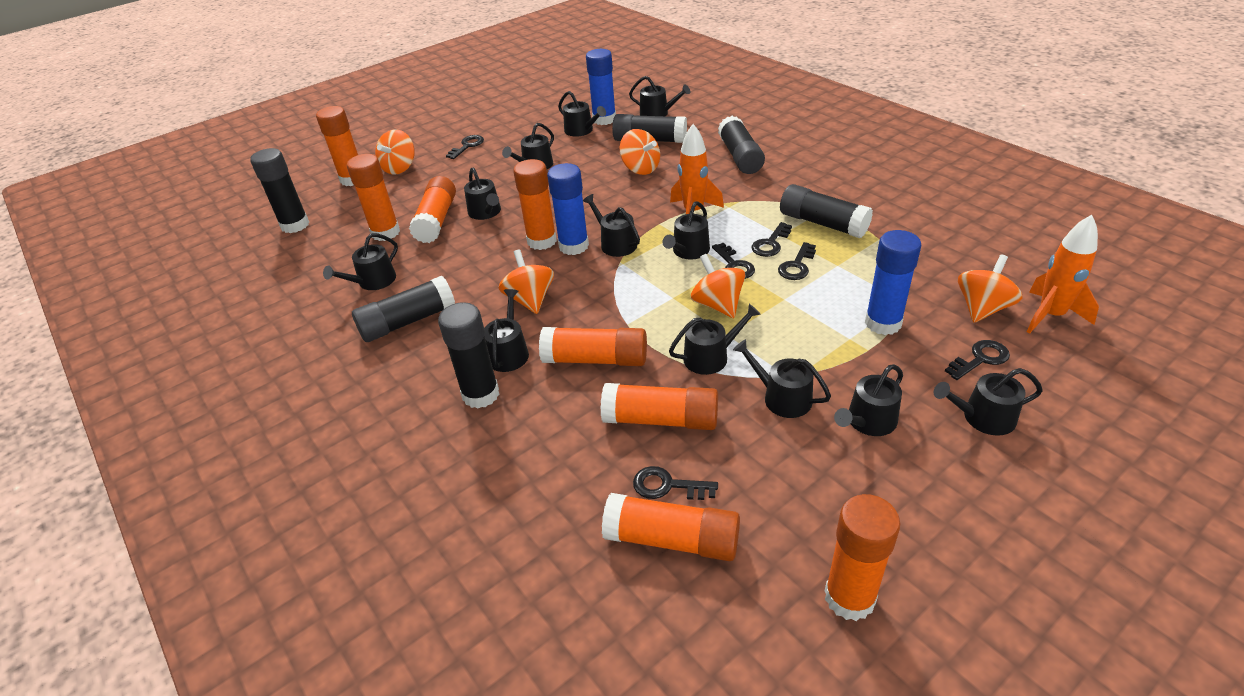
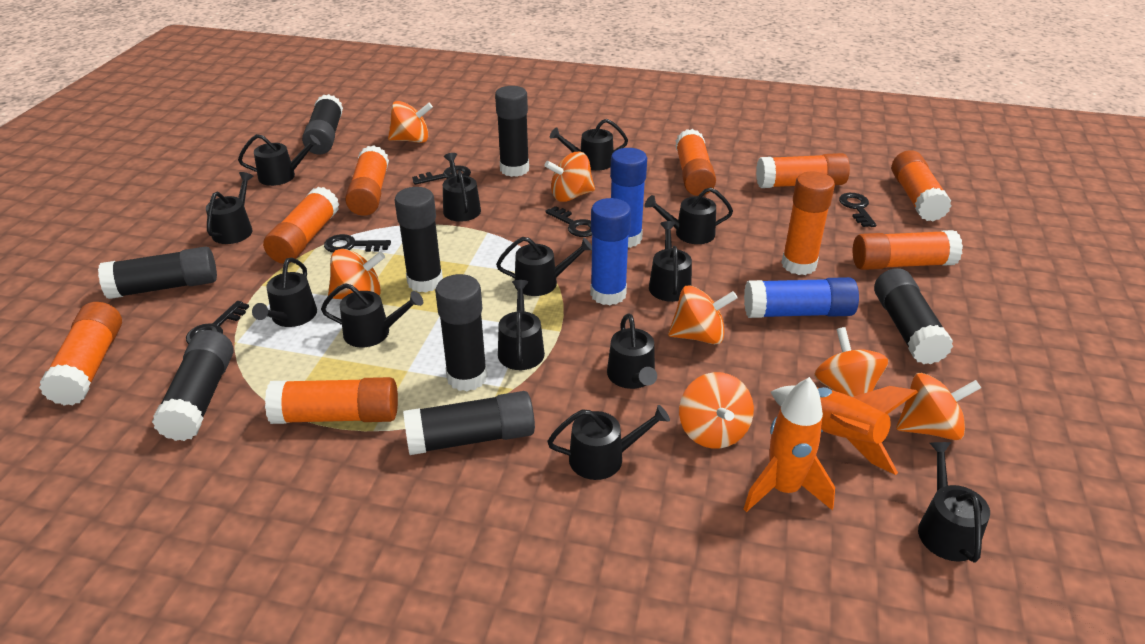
black glue stick: 6 -> 8
black key: 6 -> 5
black watering can: 12 -> 13
orange glue stick: 8 -> 9
orange spinning top: 5 -> 7

